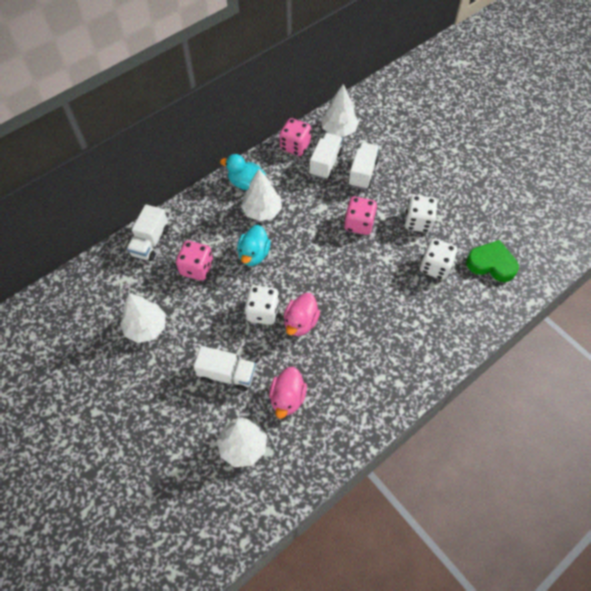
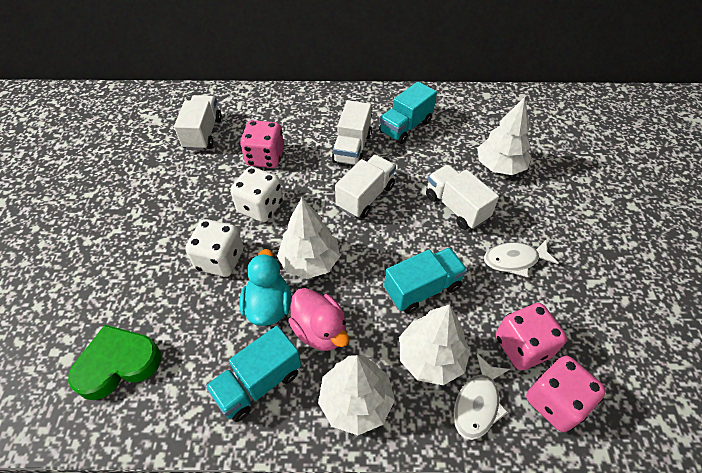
pink duck: 2 -> 1
turquoise duck: 2 -> 1
turquoise truck: 0 -> 3
white dice: 3 -> 2
white fish: 0 -> 2

